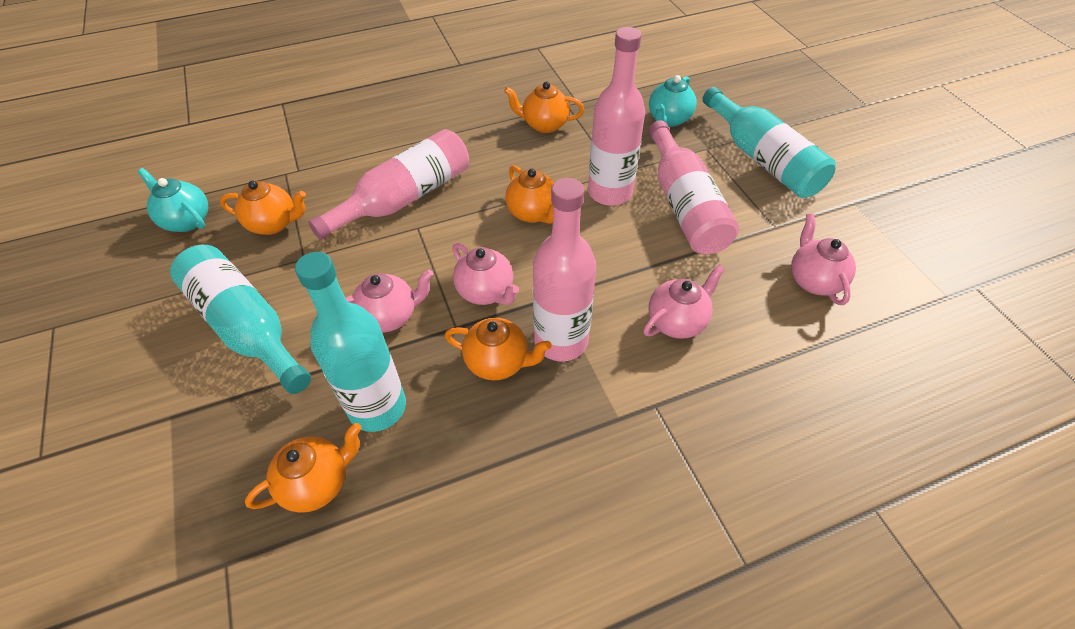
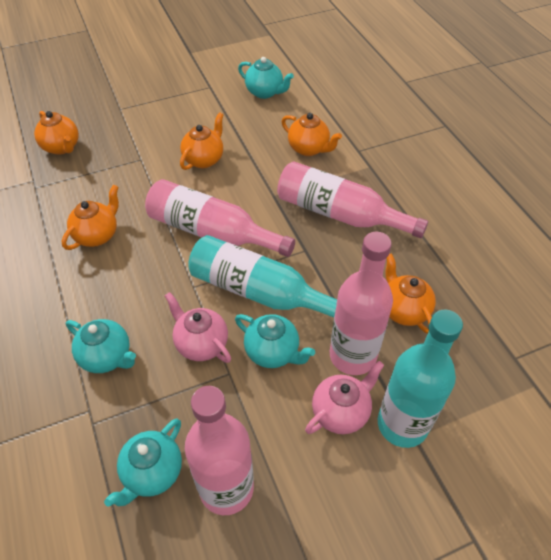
pink teapot: 4 -> 2
turquoise bottle: 3 -> 2
turquoise teapot: 2 -> 4

